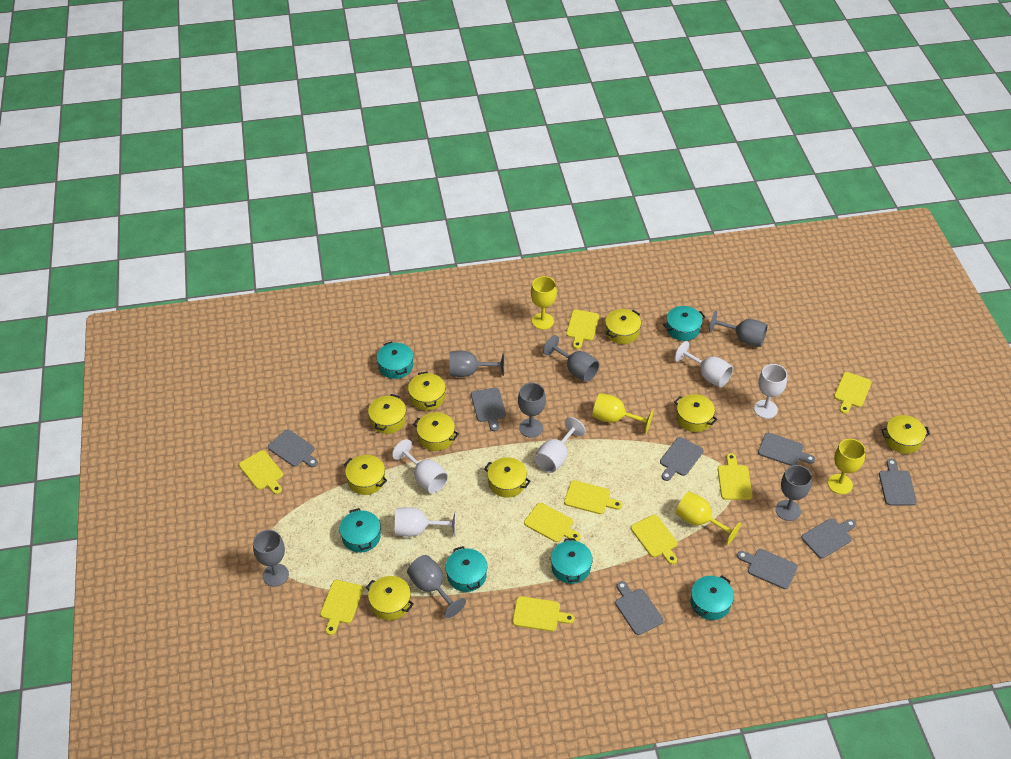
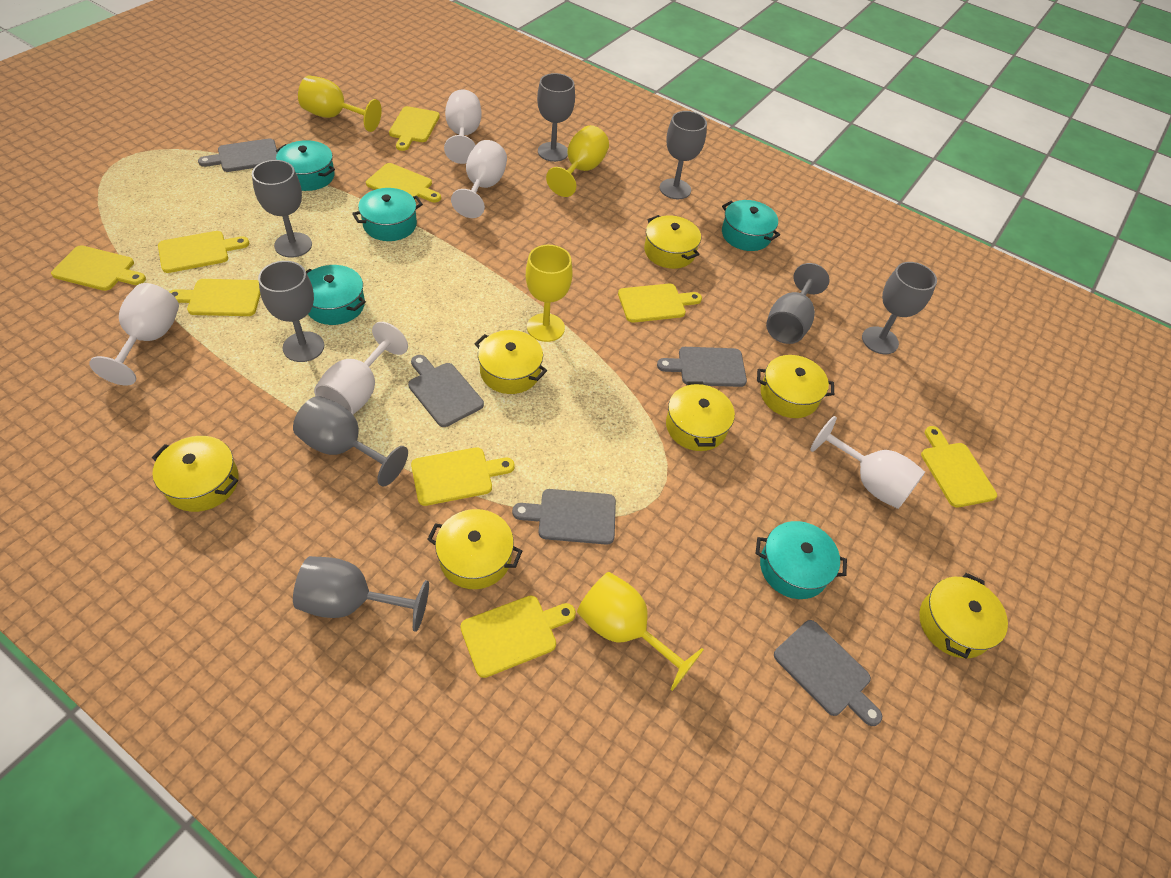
grey cutting board: 8 -> 5
grey goblet: 7 -> 8
turquoise pot: 6 -> 5
yellow pot: 9 -> 7

